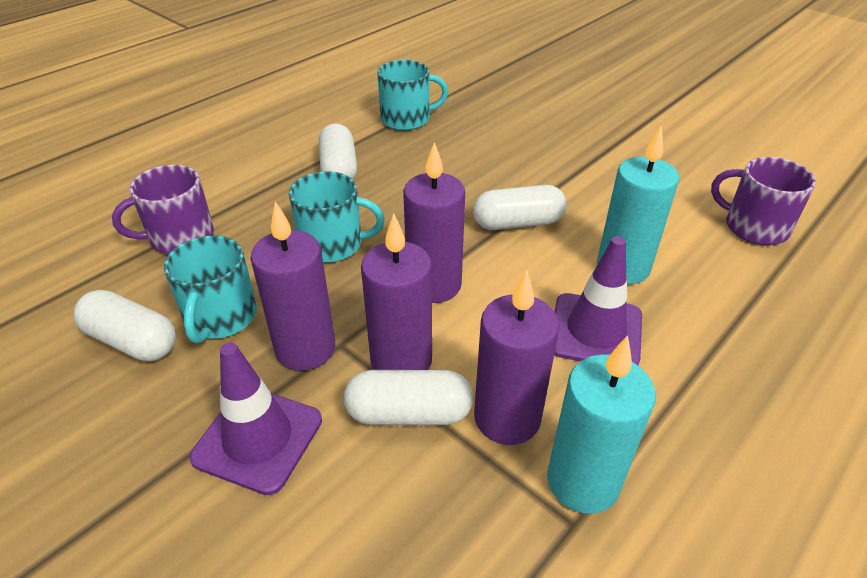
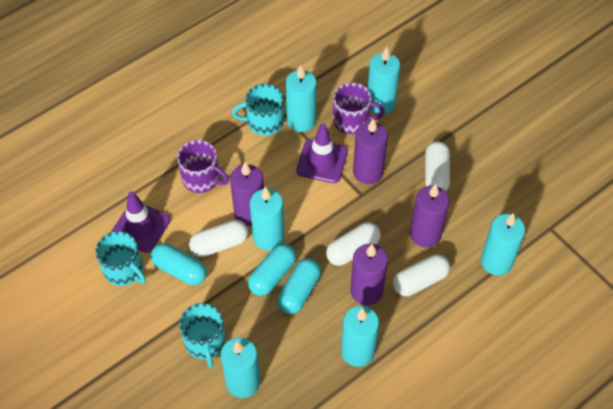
turquoise candle: 2 -> 6
turquoise capsule: 0 -> 3

